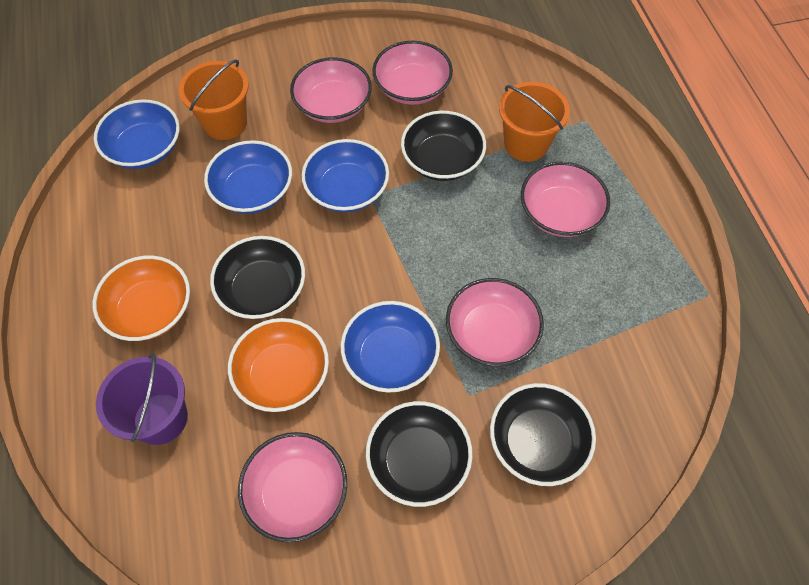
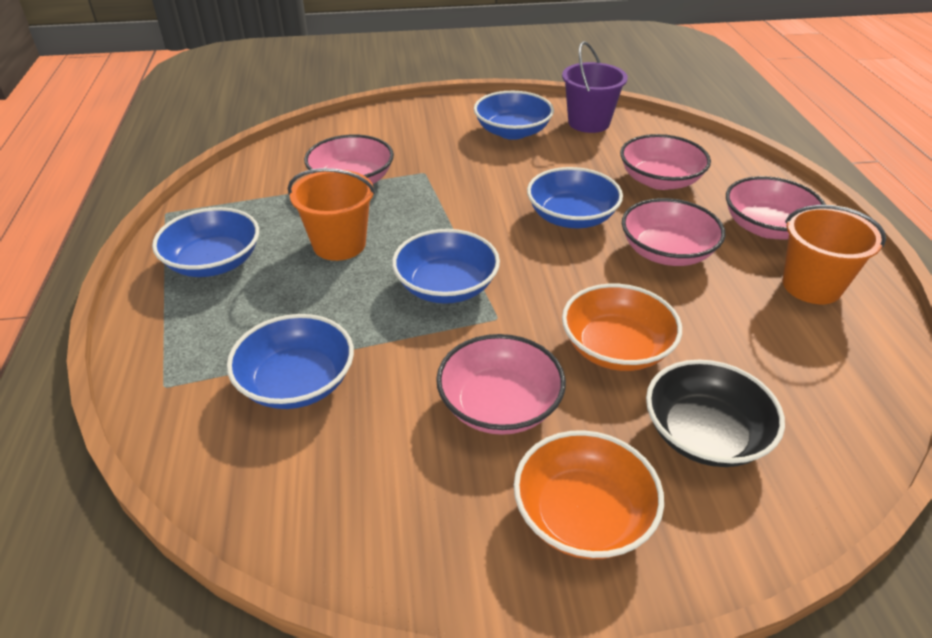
black bowl: 4 -> 1
blue bowl: 4 -> 5

